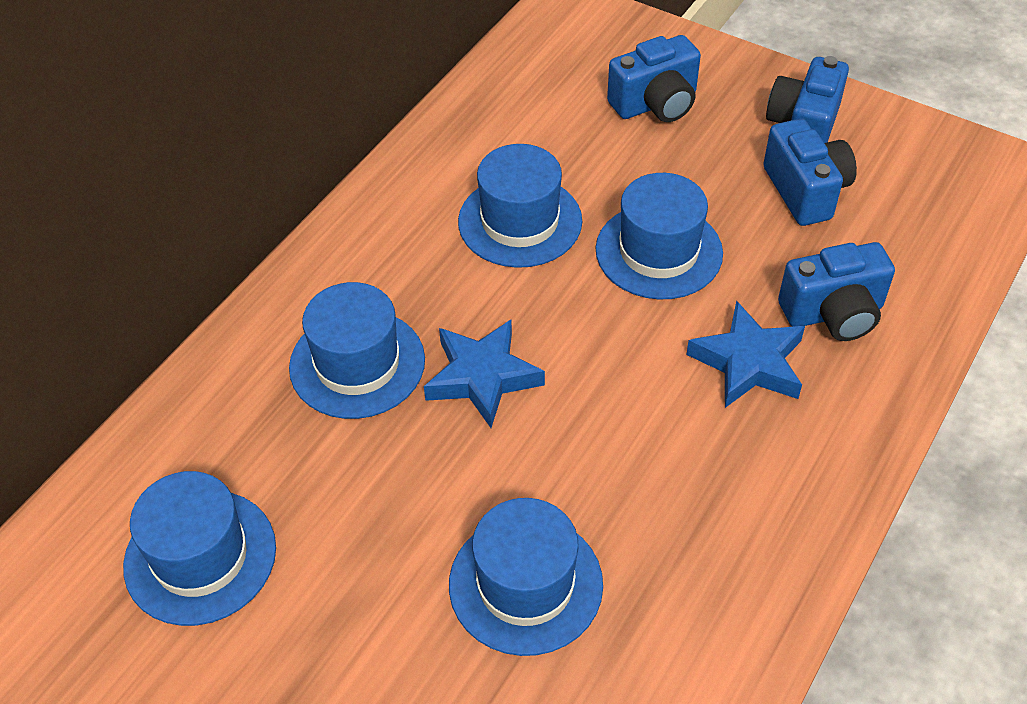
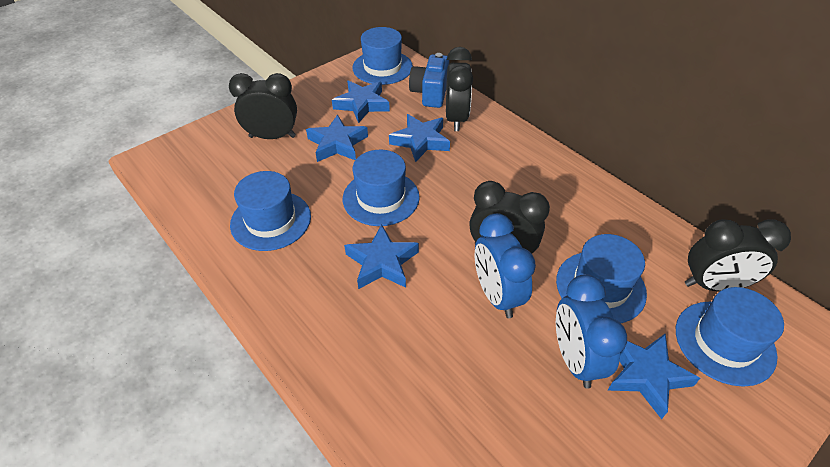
black clock: 0 -> 4
blue camera: 4 -> 1
blue clock: 0 -> 2
blue star: 2 -> 5

